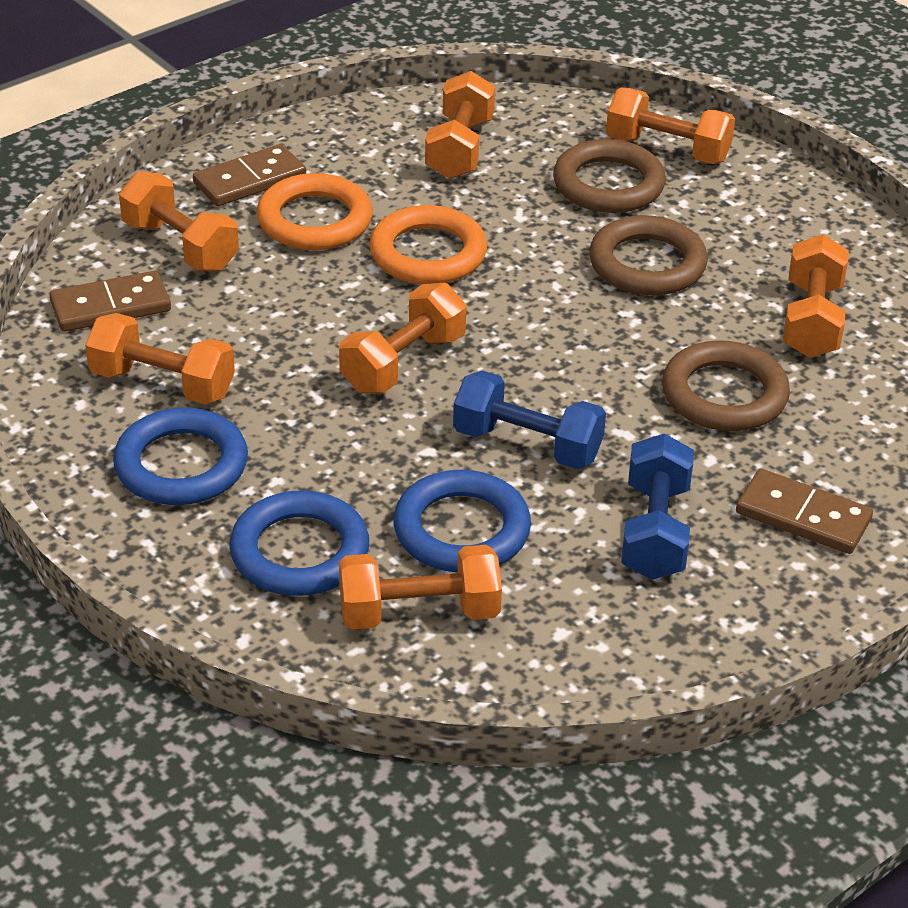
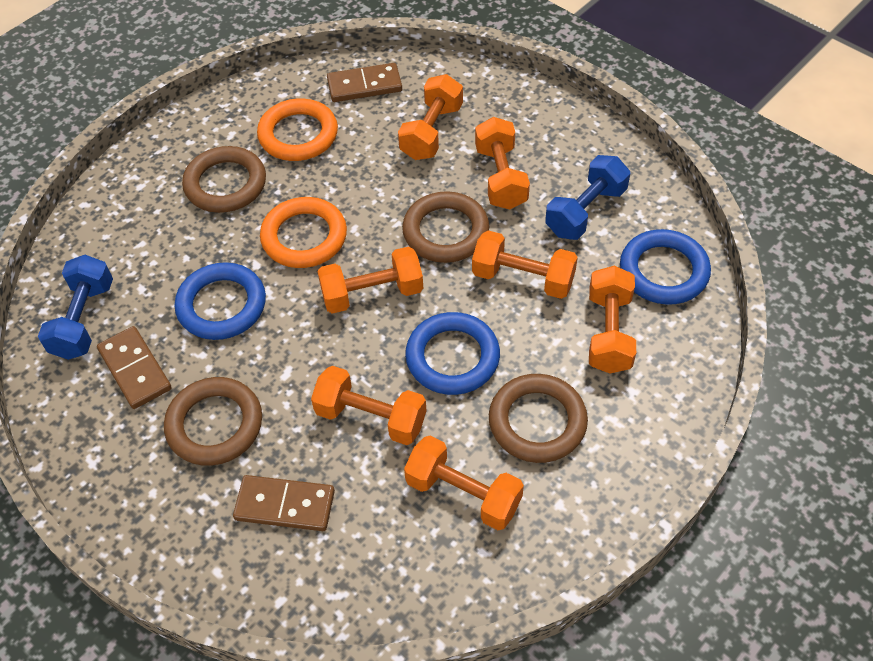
brown ring: 3 -> 4

